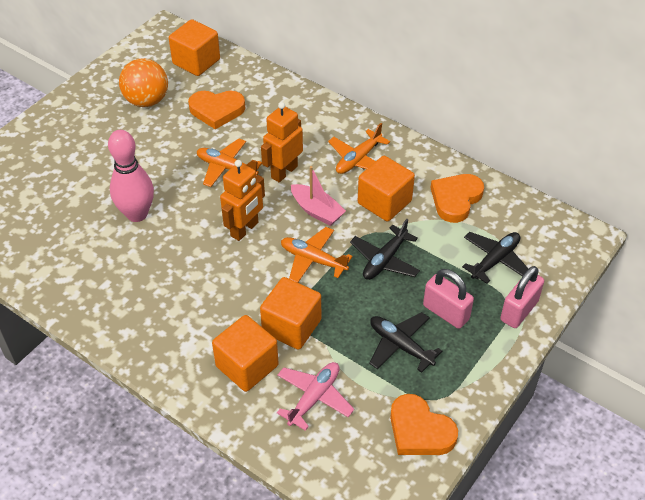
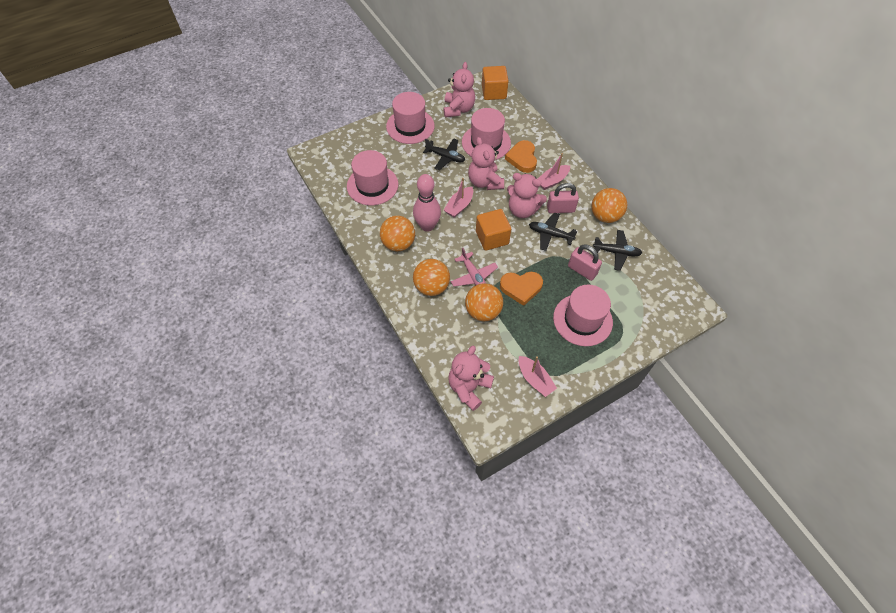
orange ball: 1 -> 4
orange cube: 4 -> 2
orange heart: 3 -> 2
orange plane: 3 -> 0
orange robot: 2 -> 0
pink boat: 1 -> 3
pink hat: 0 -> 4
pink teddy bear: 0 -> 4

